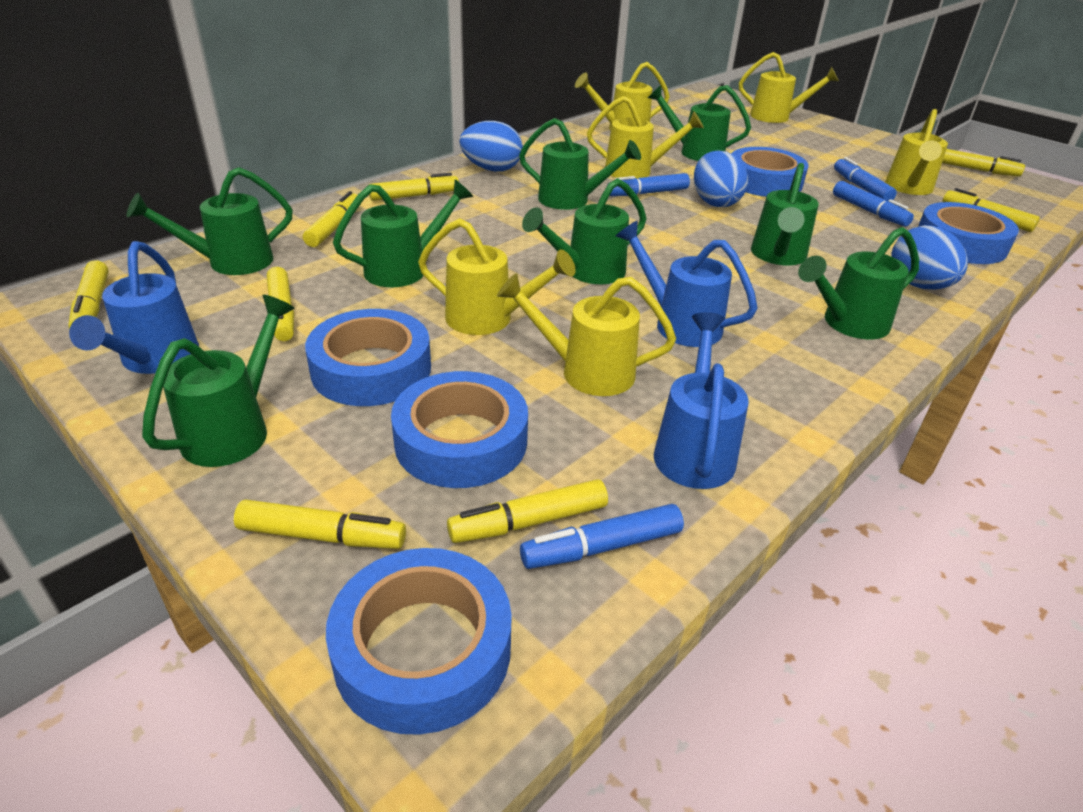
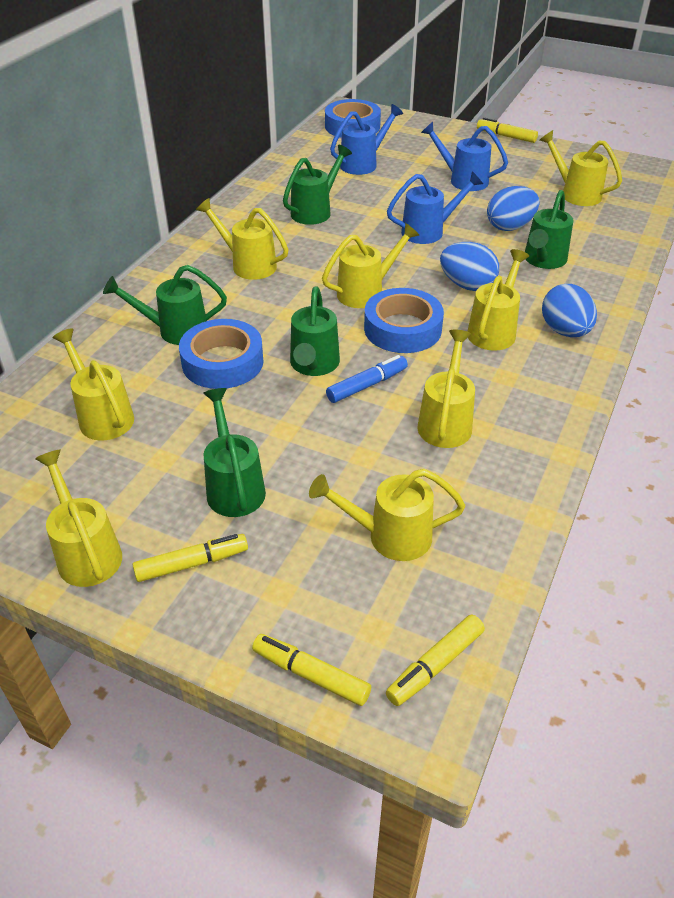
blue marker: 4 -> 1
blue tape: 5 -> 3
green watering can: 8 -> 5
yellow marker: 8 -> 4
yellow watering can: 6 -> 8

